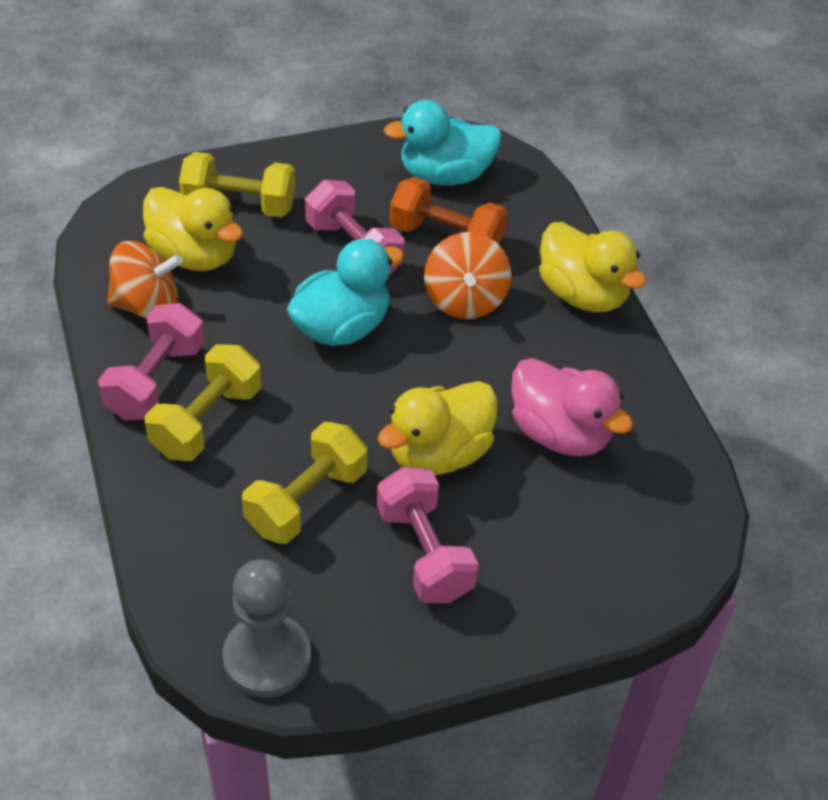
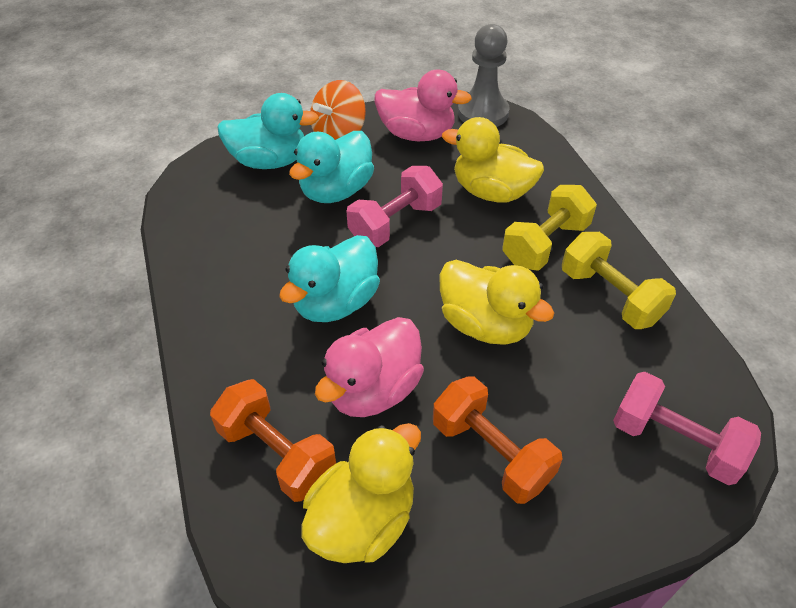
orange dumbbell: 1 -> 2
orange spinning top: 2 -> 1
pink duck: 1 -> 2
pink dumbbell: 3 -> 2
turquoise duck: 2 -> 3
yellow dumbbell: 3 -> 2

